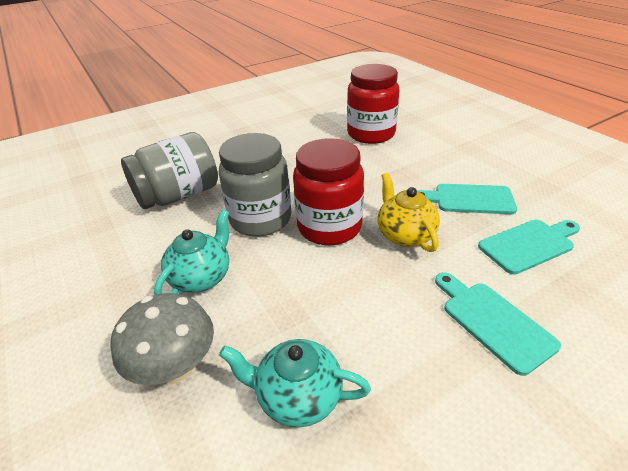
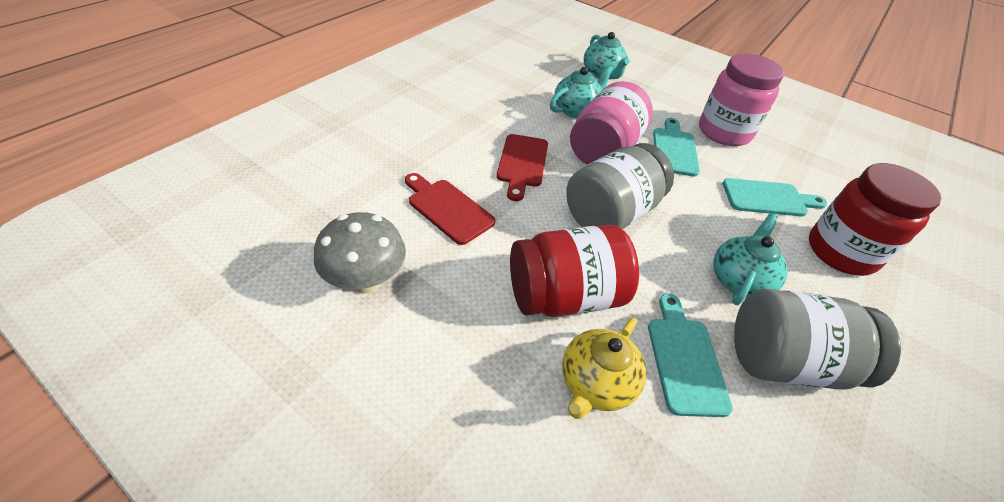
pink jar: 0 -> 2
red cutting board: 0 -> 2
turquoise teapot: 2 -> 3

